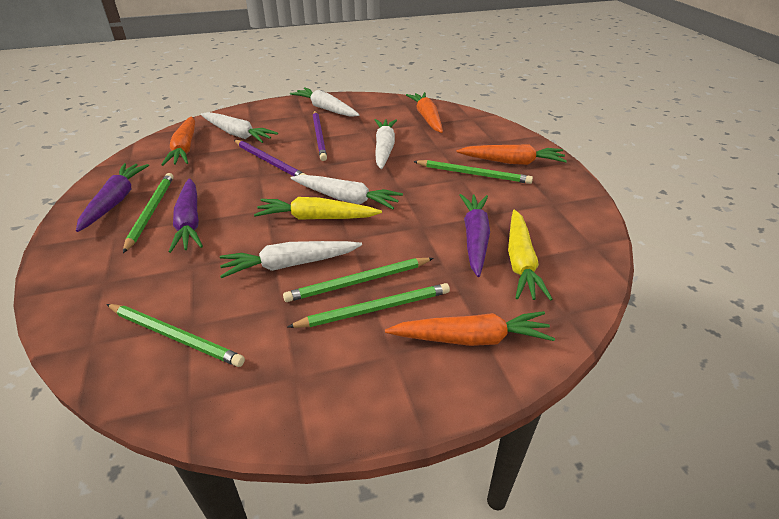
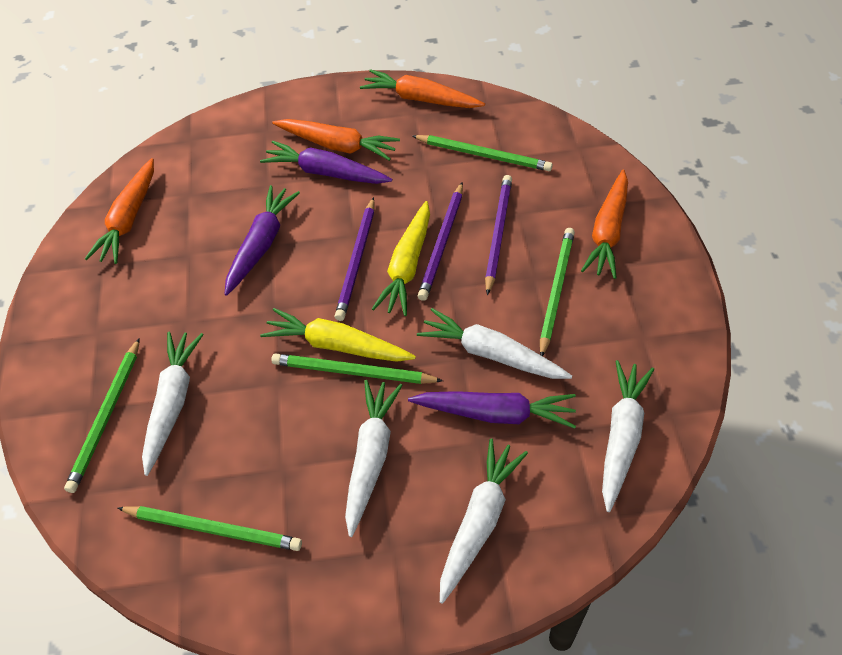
purple pencil: 2 -> 3

